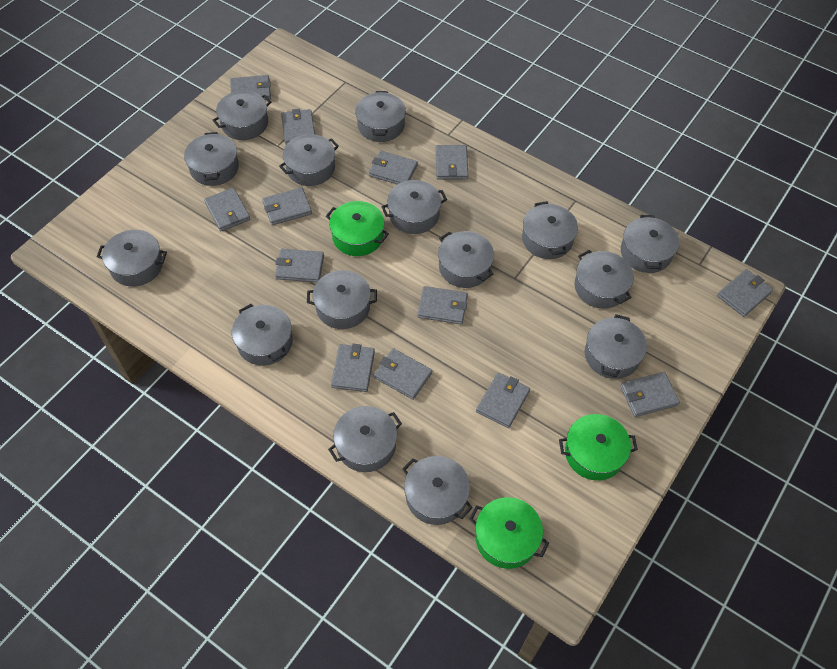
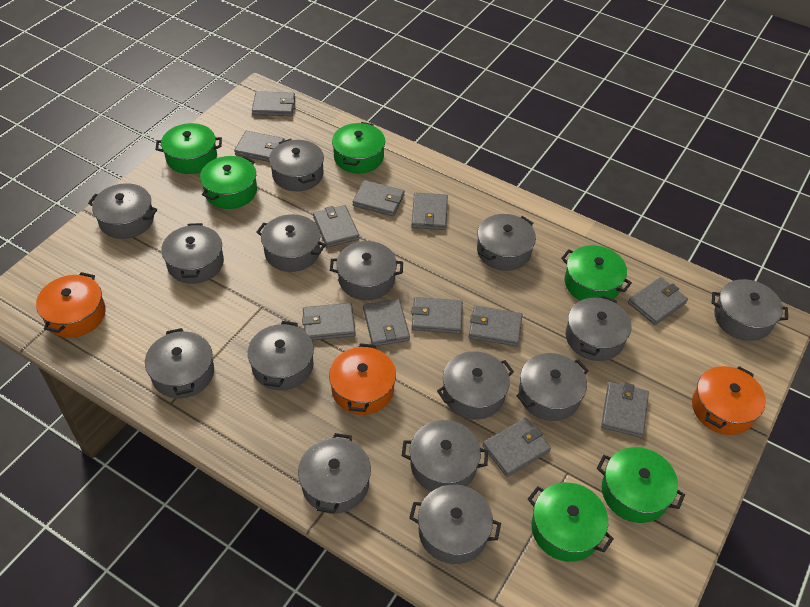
green pot: 3 -> 6
grey wallet: 13 -> 12
orange pot: 0 -> 3

